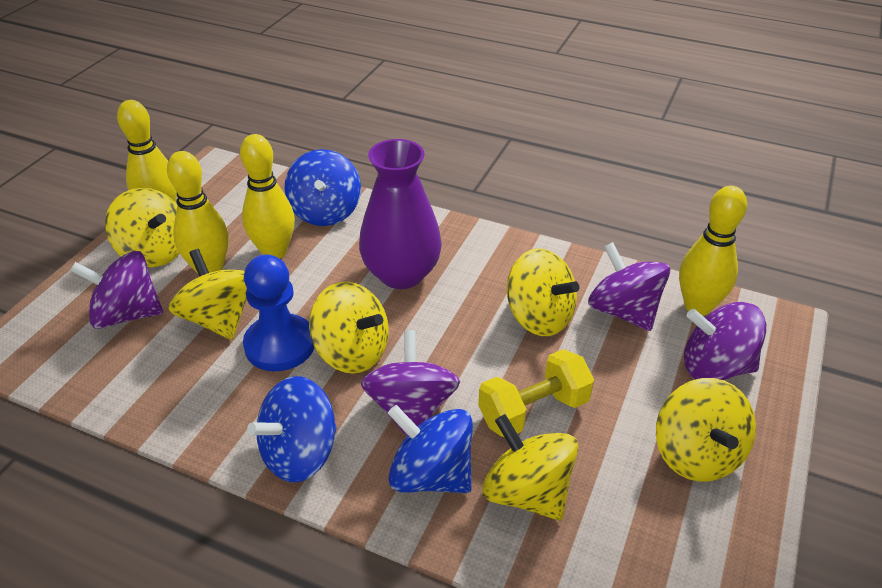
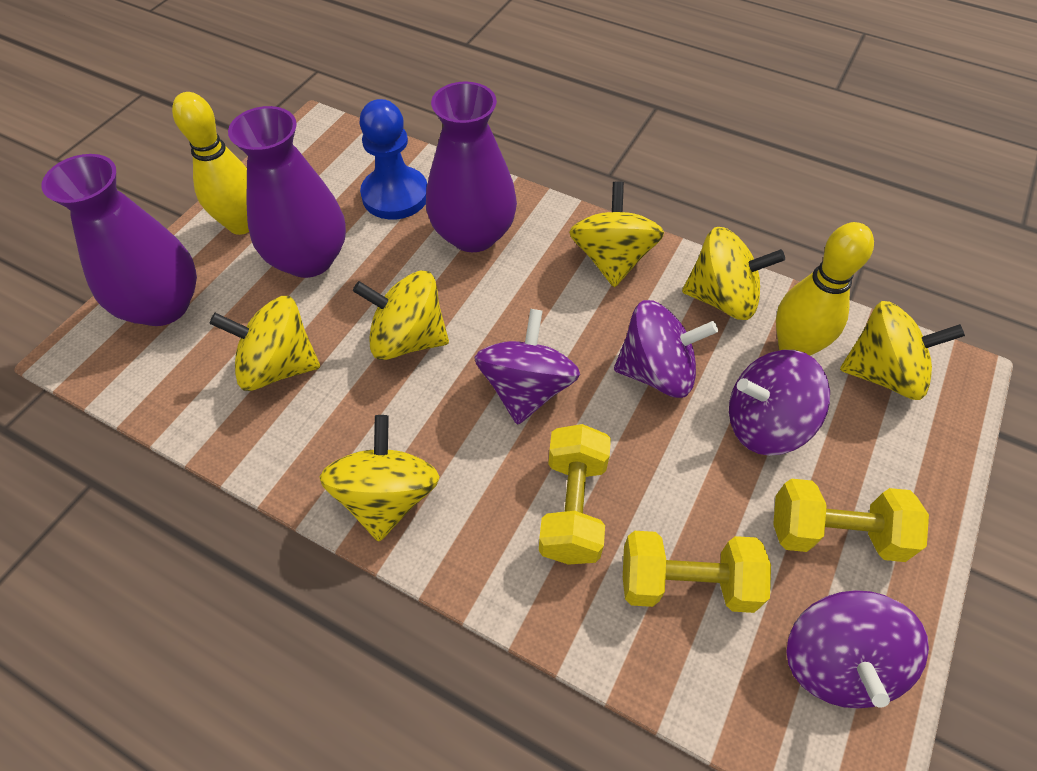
blue spinning top: 3 -> 0
purple vase: 1 -> 3
yellow bowling pin: 4 -> 2
yellow dumbbell: 1 -> 3

